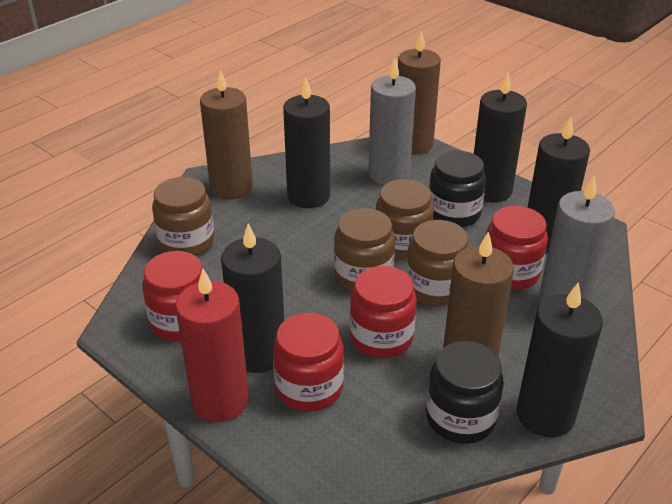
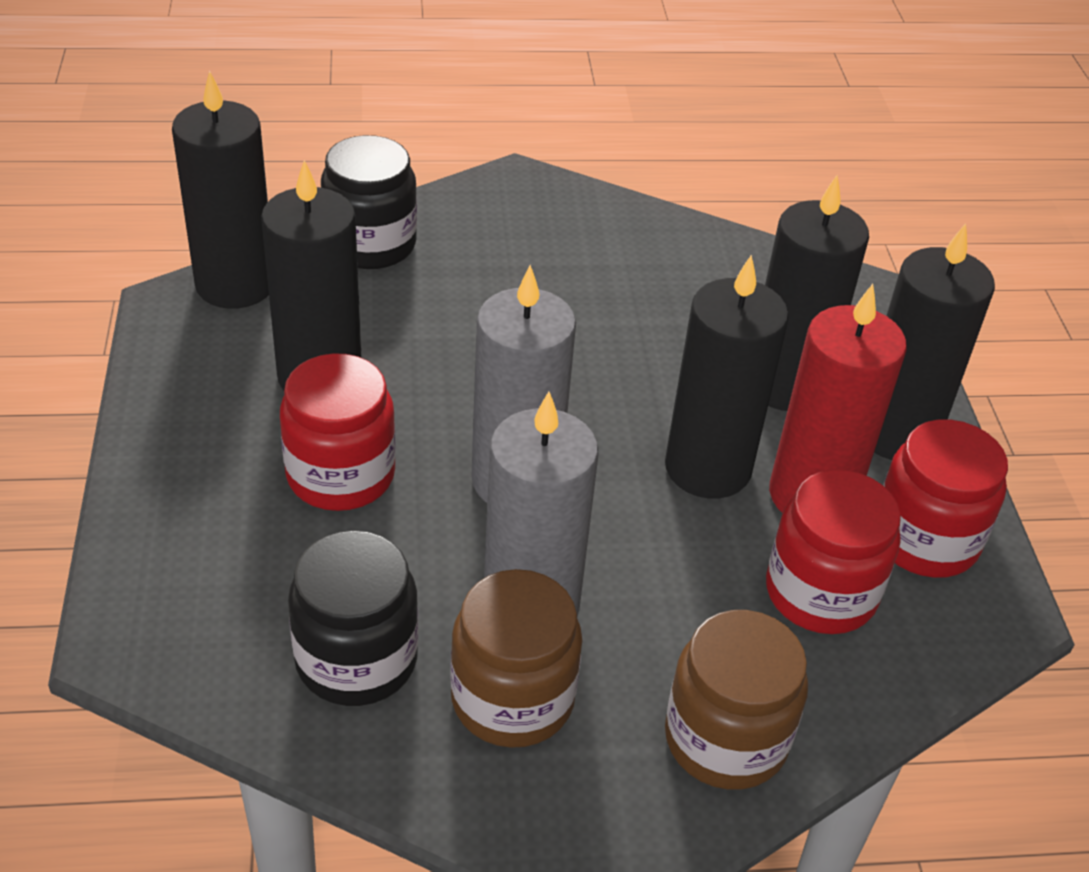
brown candle: 3 -> 0
brown jar: 4 -> 2
red jar: 4 -> 3

